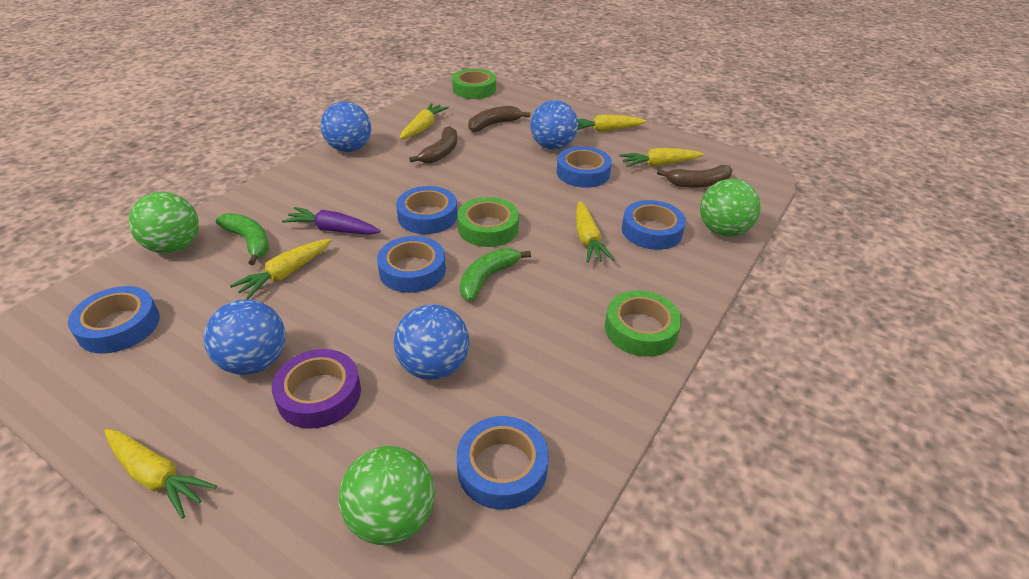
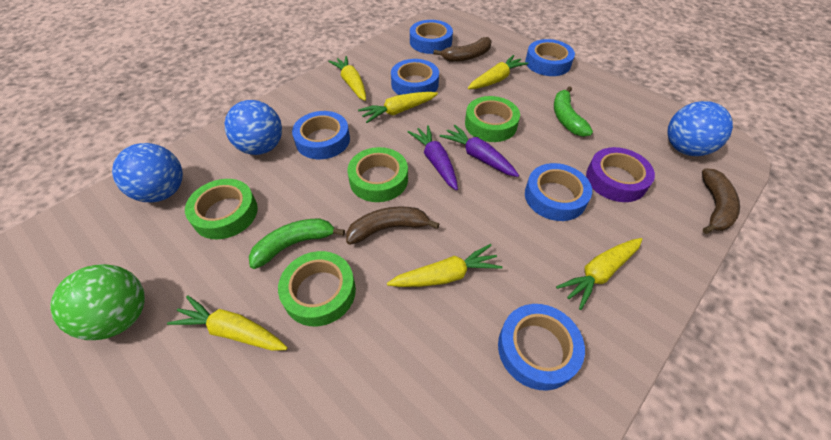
blue ball: 4 -> 3
green ball: 3 -> 1
green tape: 3 -> 4
purple carrot: 1 -> 2

